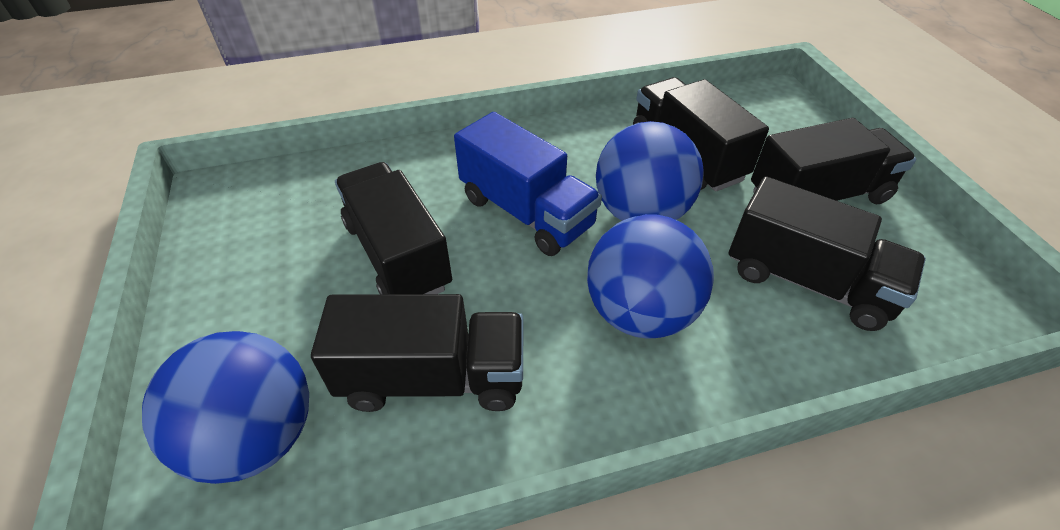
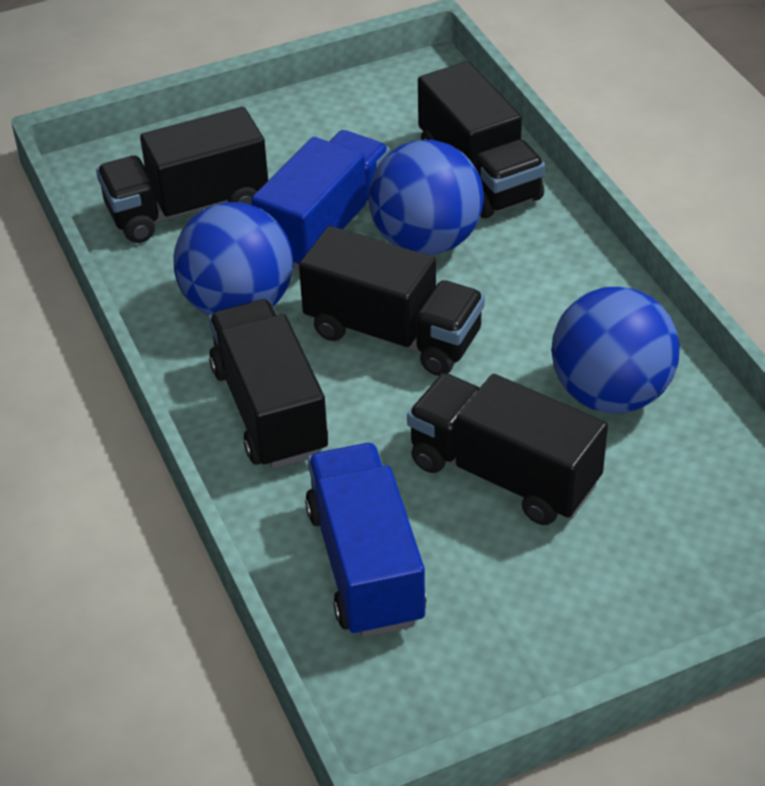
blue truck: 1 -> 2

